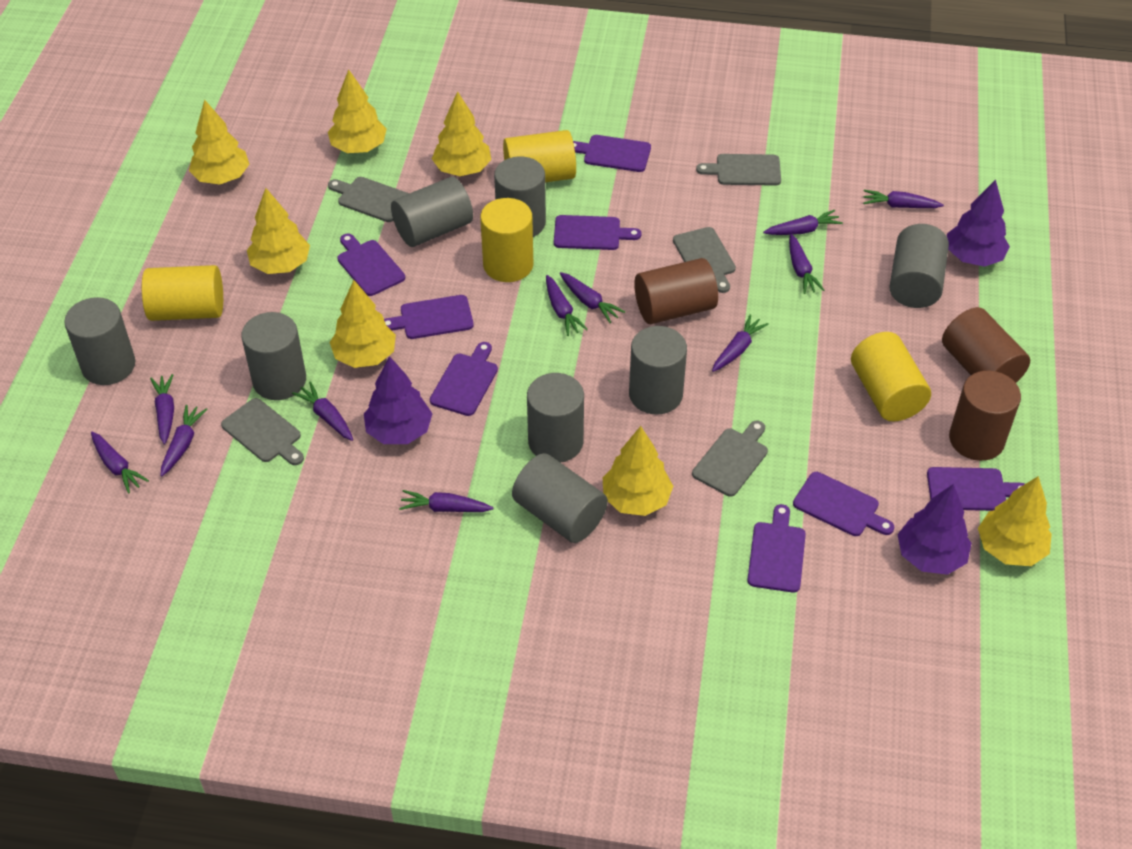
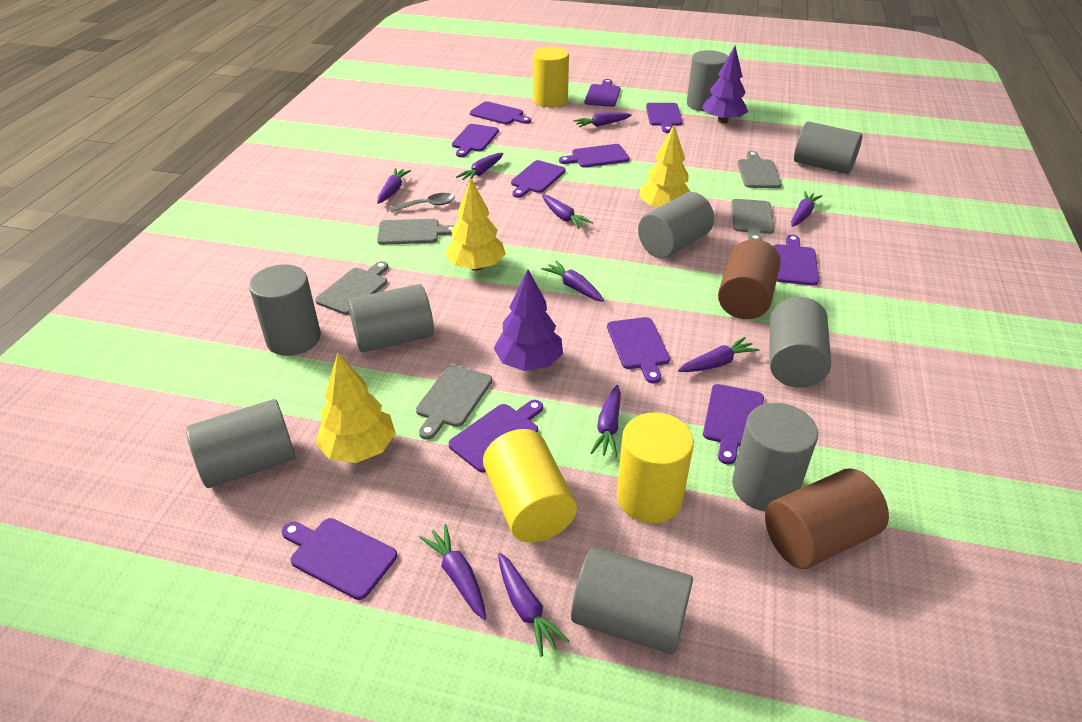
brown cylinder: 3 -> 2
grey cylinder: 8 -> 9
grey spoon: 0 -> 1
purple carrot: 11 -> 10
purple cutting board: 8 -> 11
purple tree: 3 -> 2
yellow cylinder: 4 -> 3
yellow tree: 7 -> 3

